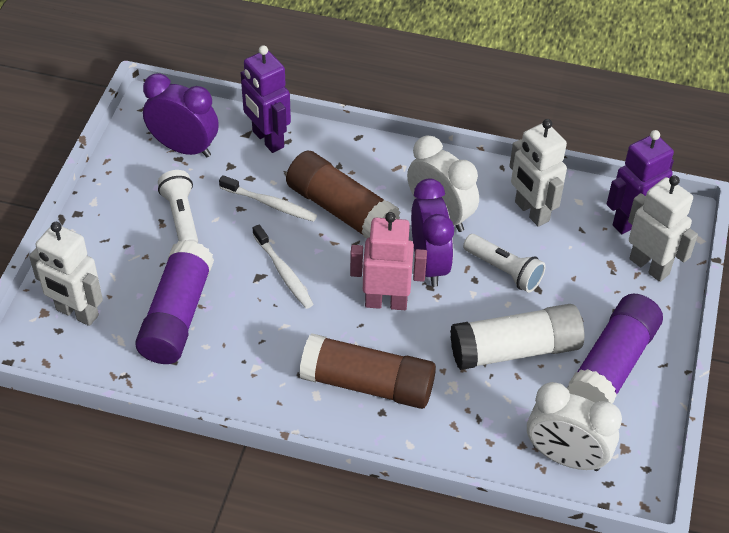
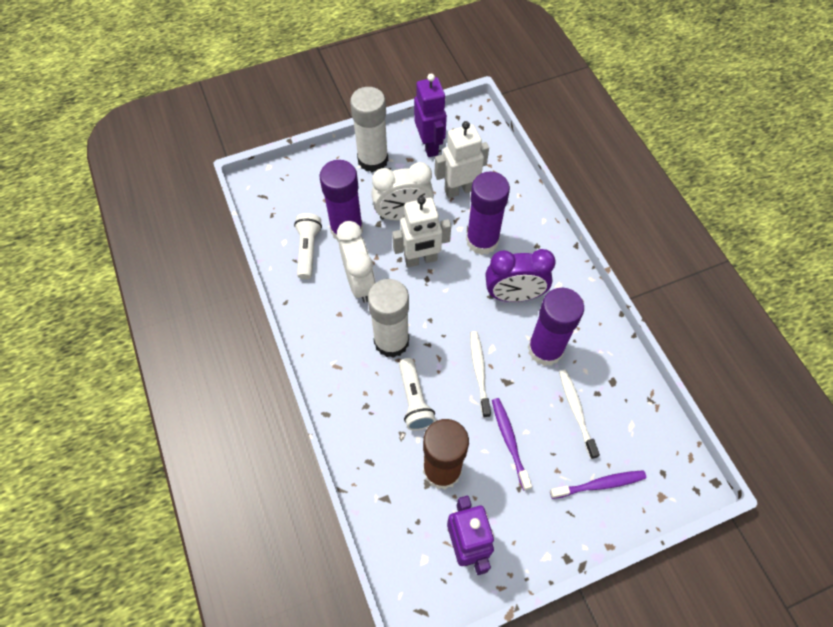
brown glue stick: 2 -> 1
pink robot: 1 -> 0
purple clock: 2 -> 1
purple glue stick: 2 -> 3
purple toothbrush: 0 -> 2
white glue stick: 1 -> 2
white robot: 3 -> 2

